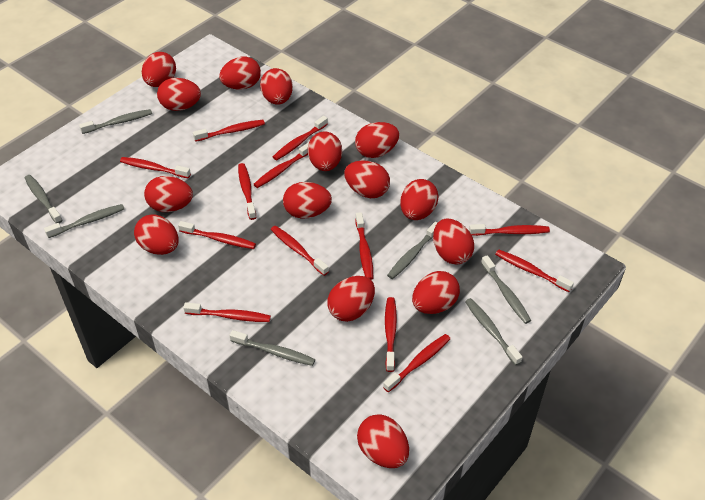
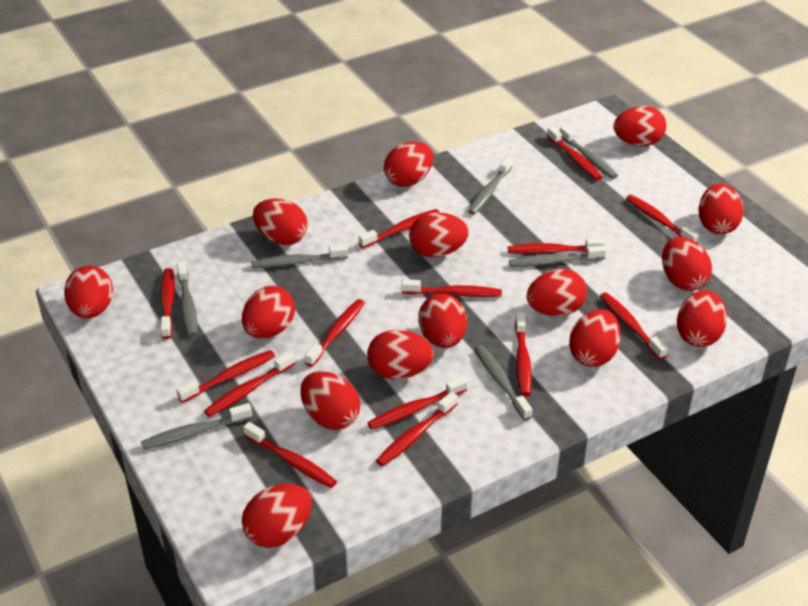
red toothbrush: 13 -> 14

